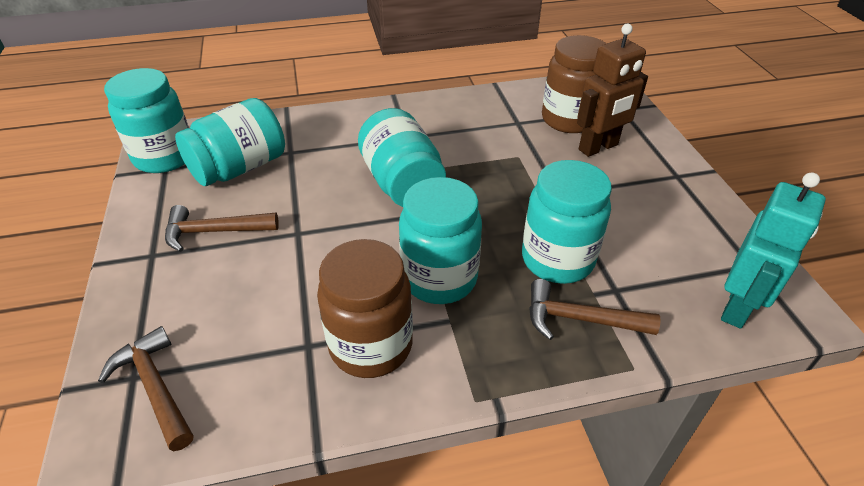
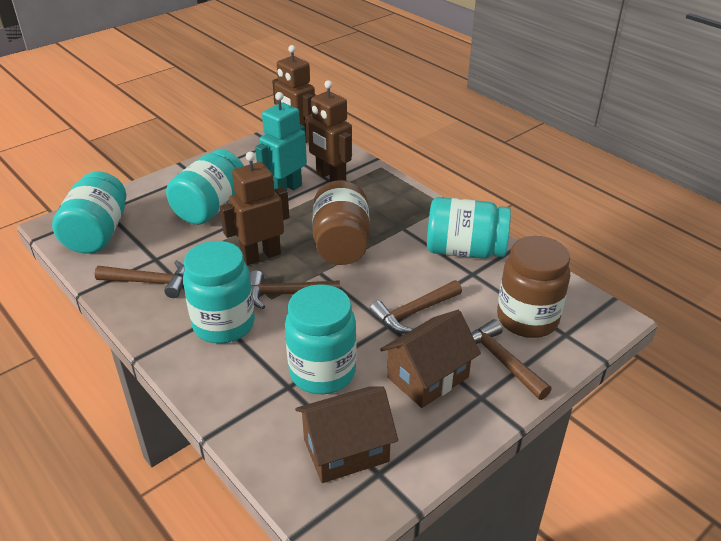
brown hammer: 3 -> 4
brown house: 0 -> 2
brown robot: 1 -> 3

